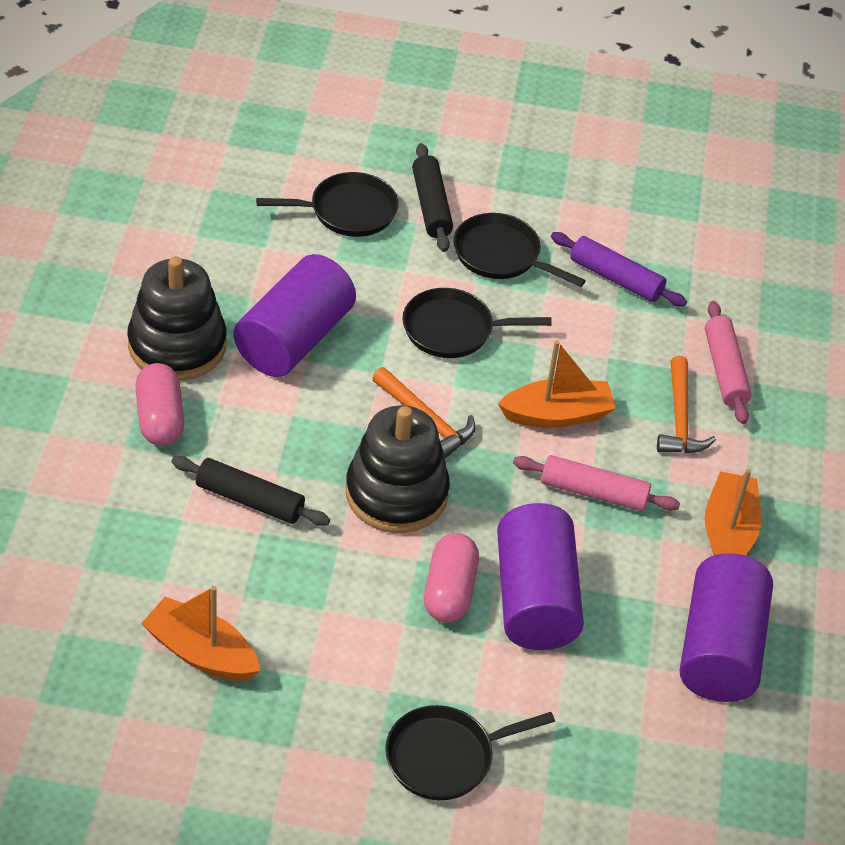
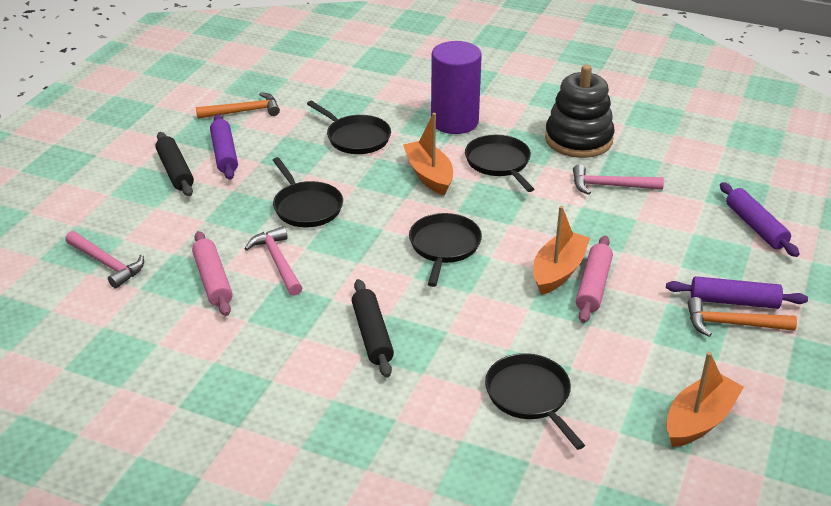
black pan: 4 -> 5
black stacking toy: 2 -> 1
pink capsule: 2 -> 0
pink hammer: 0 -> 3
purple cylinder: 3 -> 1
purple rolling pin: 1 -> 3

